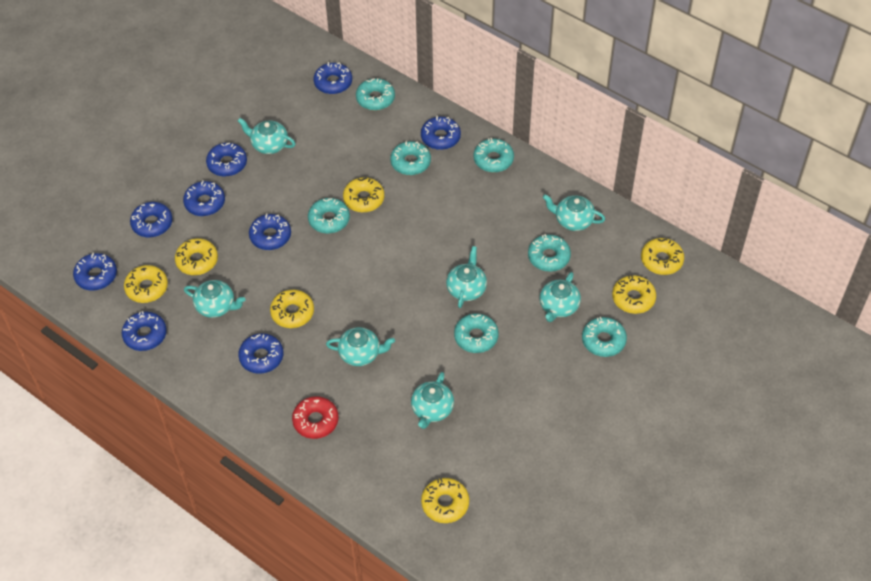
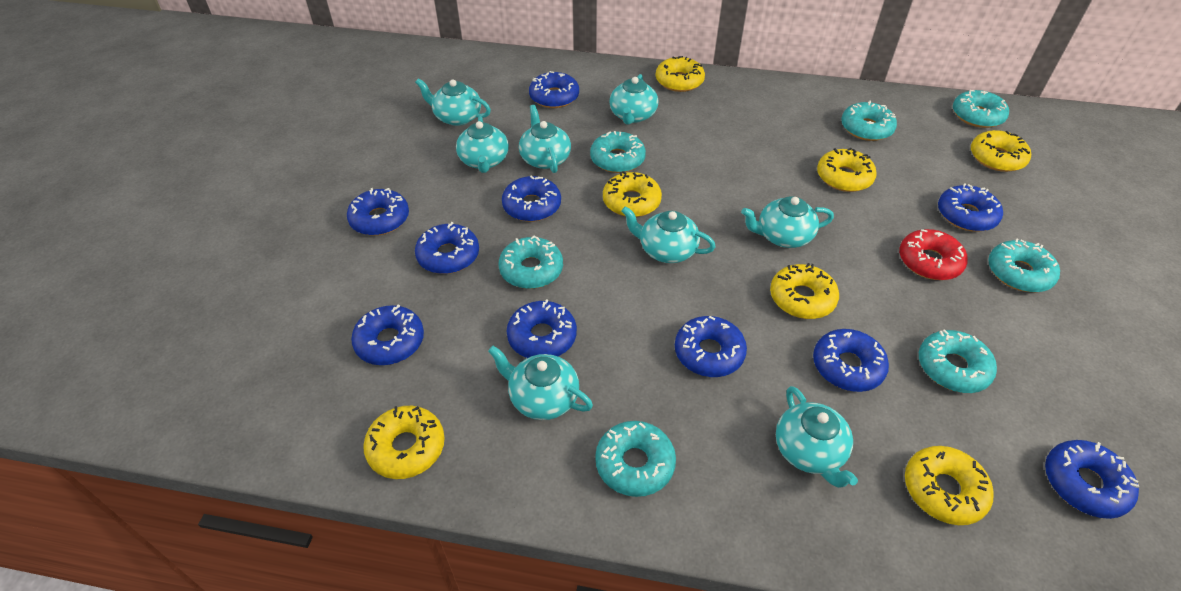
blue donut: 9 -> 10
turquoise teapot: 7 -> 8

